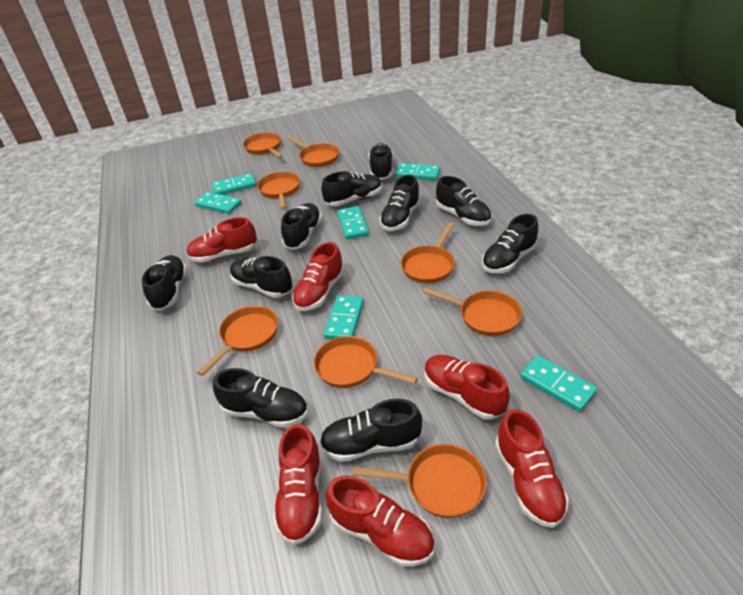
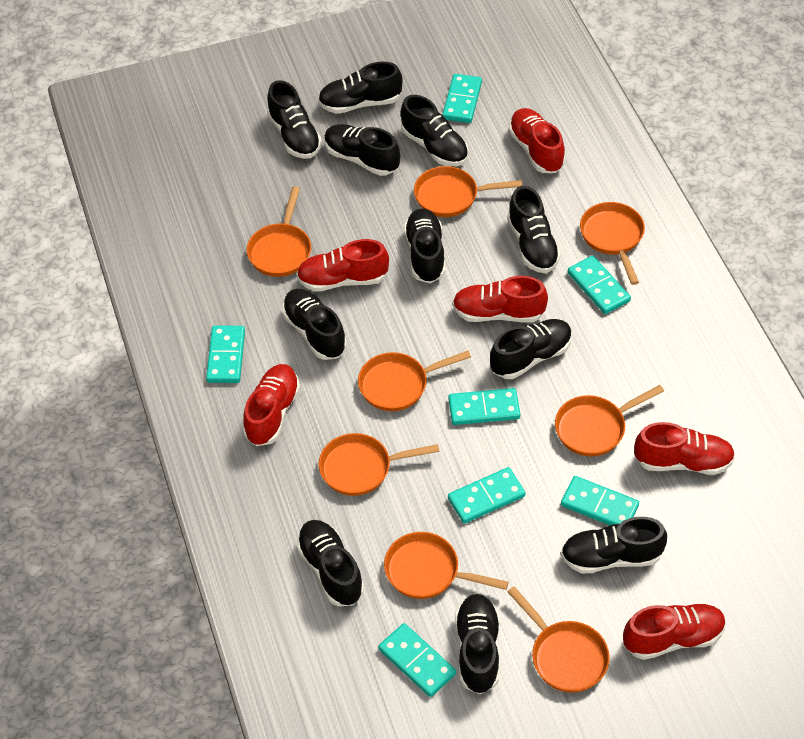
black shoe: 10 -> 11
turquoise domino: 6 -> 7

